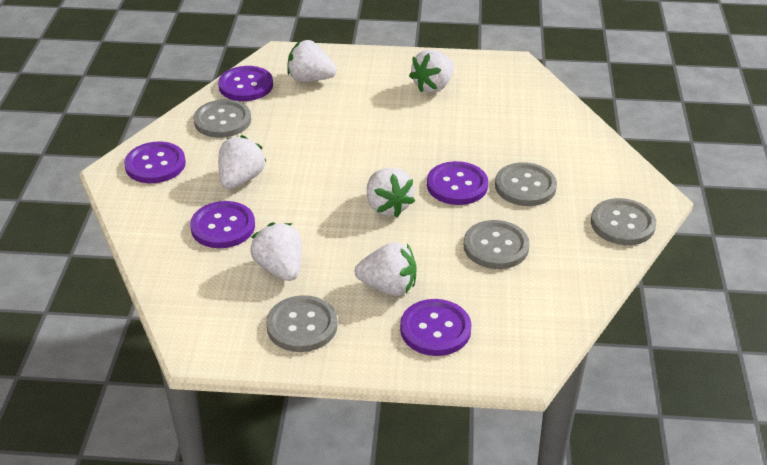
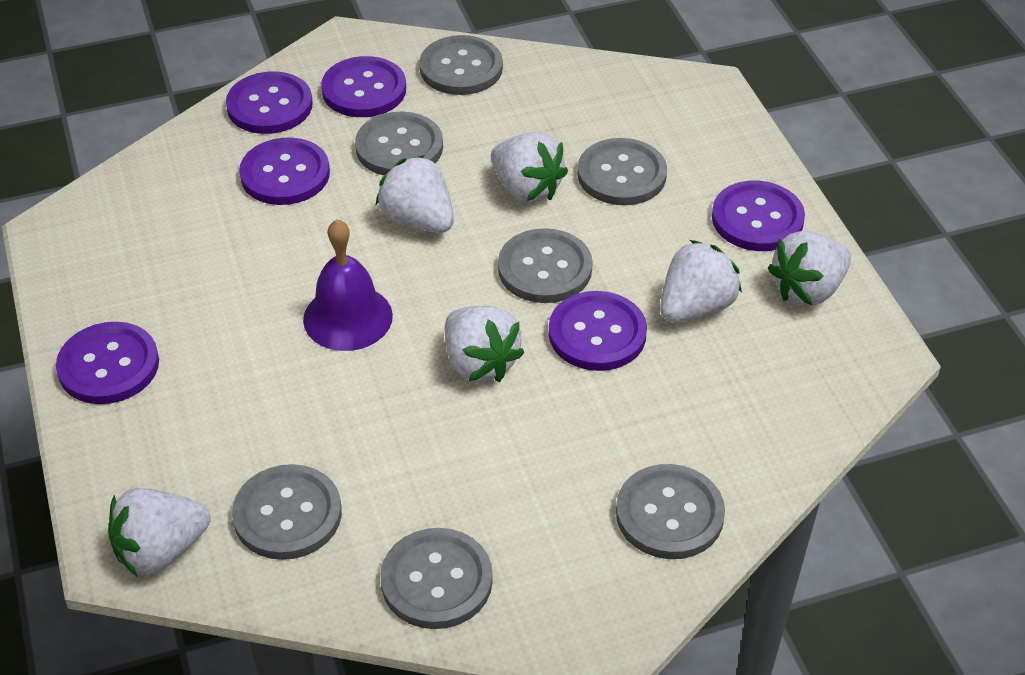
grey button: 5 -> 7
purple bell: 0 -> 1
purple button: 5 -> 6

